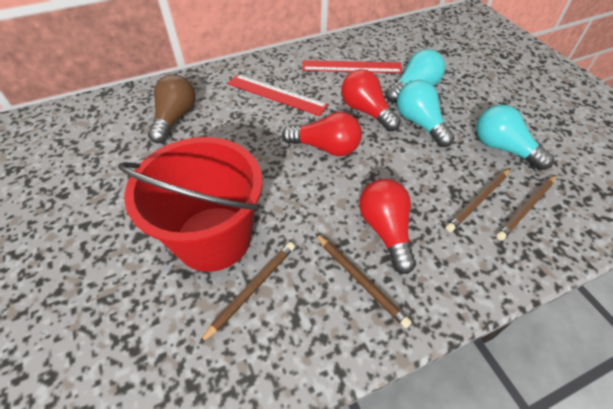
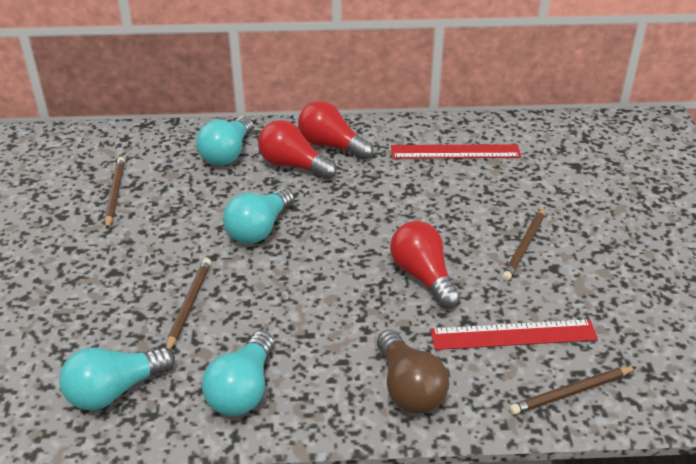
red bucket: 1 -> 0
turquoise light bulb: 3 -> 4

